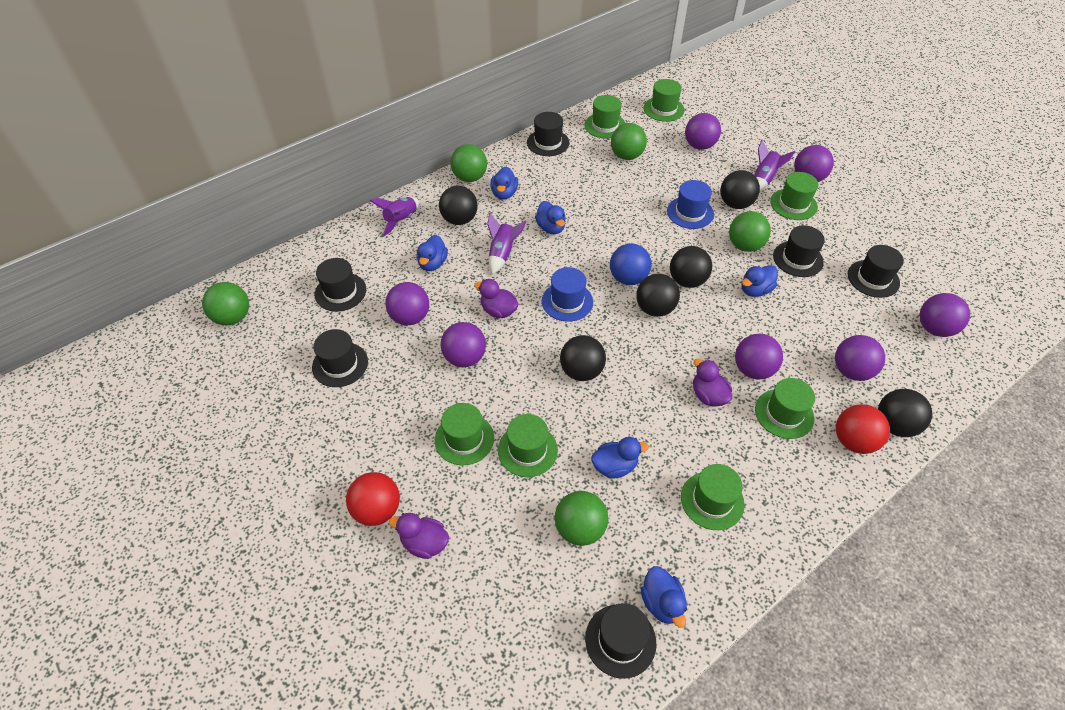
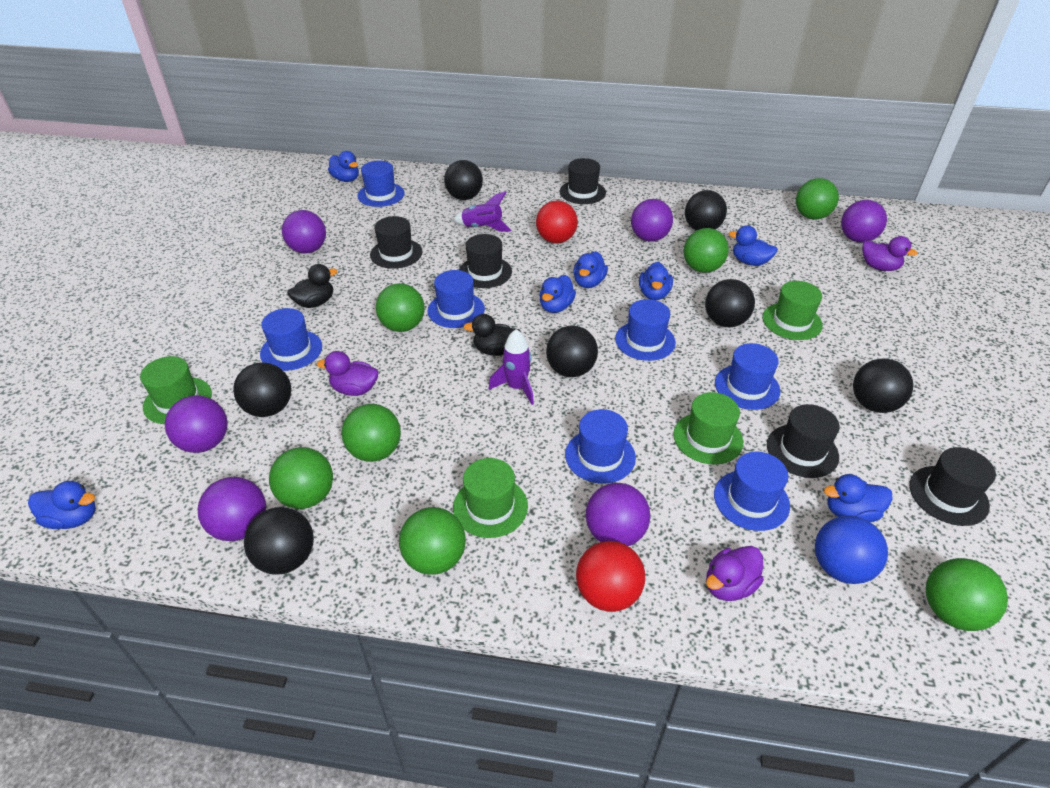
black ball: 6 -> 7
black duck: 0 -> 2
black hat: 6 -> 5
blue duck: 6 -> 7
blue hat: 2 -> 7
green ball: 5 -> 7
green hat: 7 -> 4
purple ball: 7 -> 6
purple rocket: 3 -> 2

